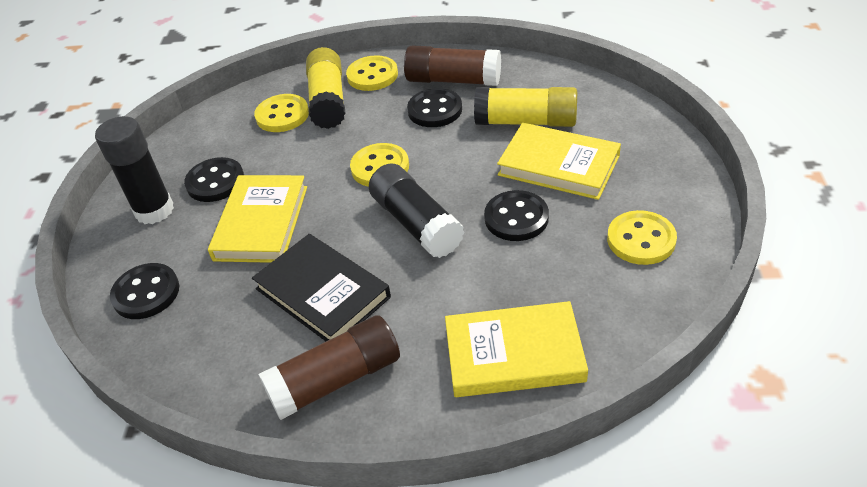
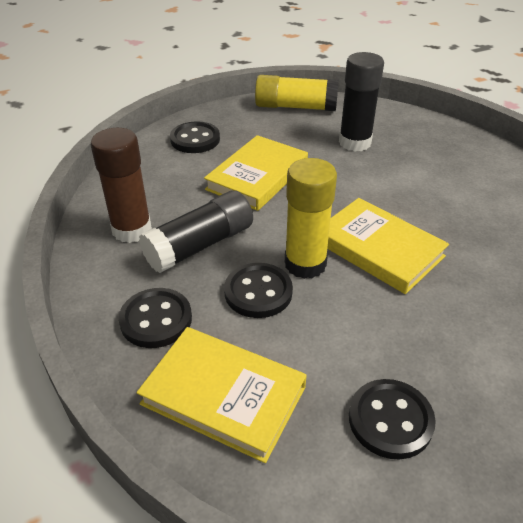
black book: 1 -> 0
brown glue stick: 2 -> 1
yellow button: 4 -> 0

